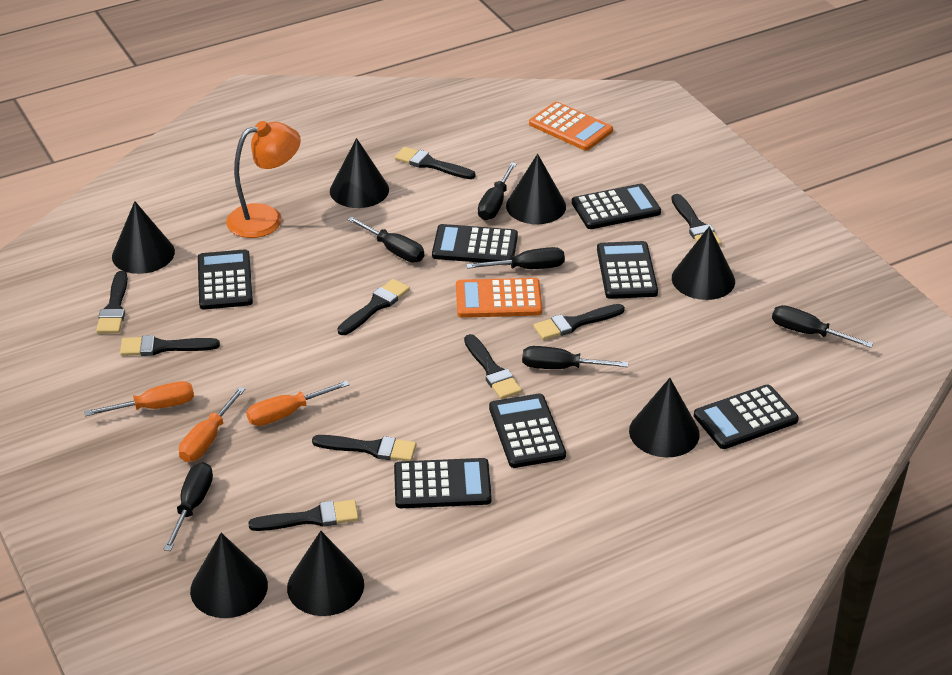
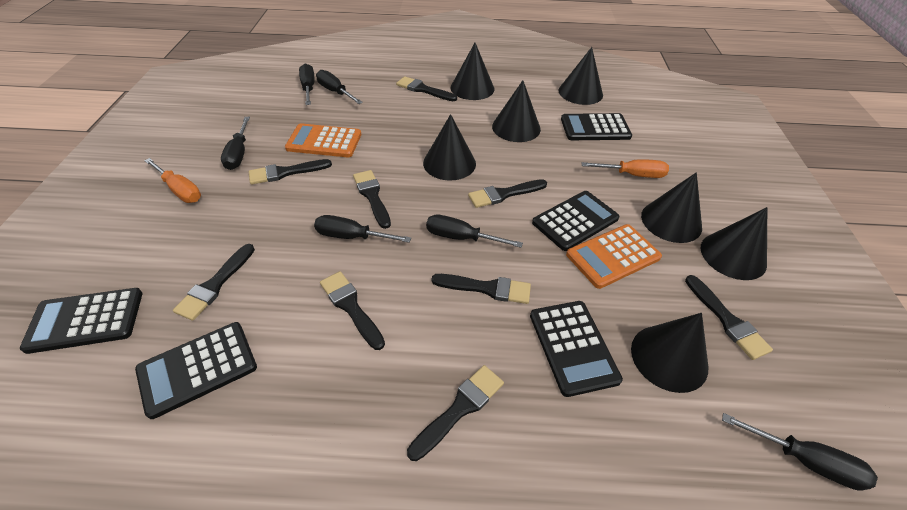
black calculator: 7 -> 5
orange lamp: 1 -> 0
orange screwdriver: 3 -> 2

